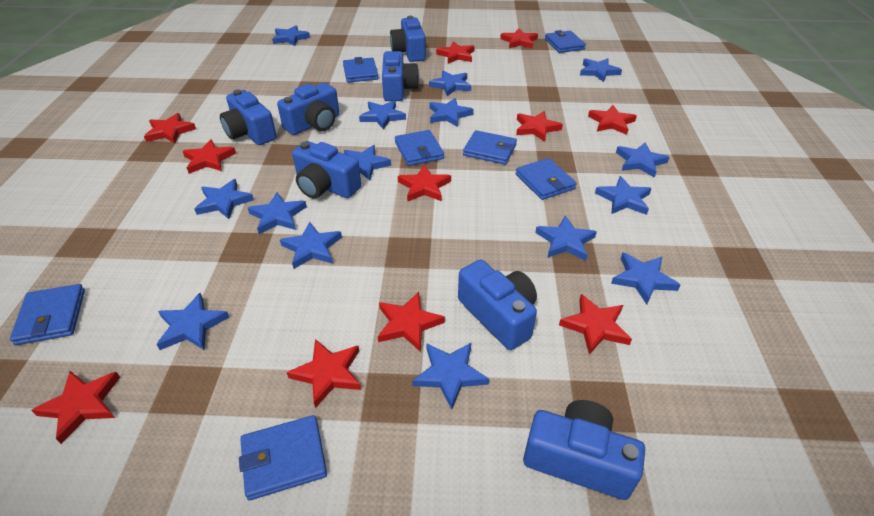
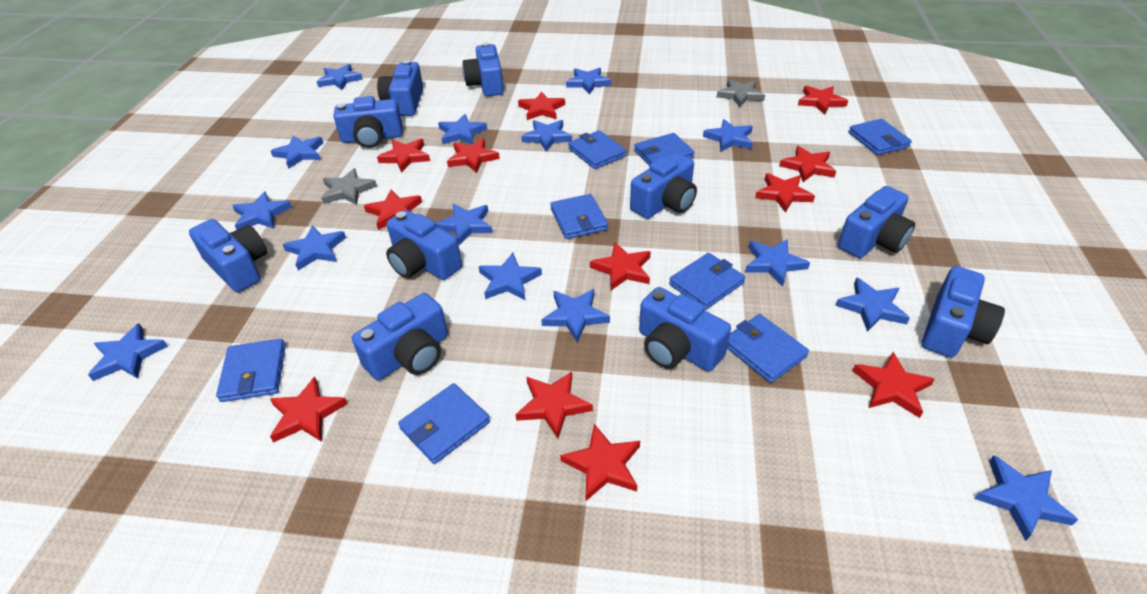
blue camera: 7 -> 10
blue wallet: 7 -> 8
grey star: 0 -> 2
red star: 11 -> 12

